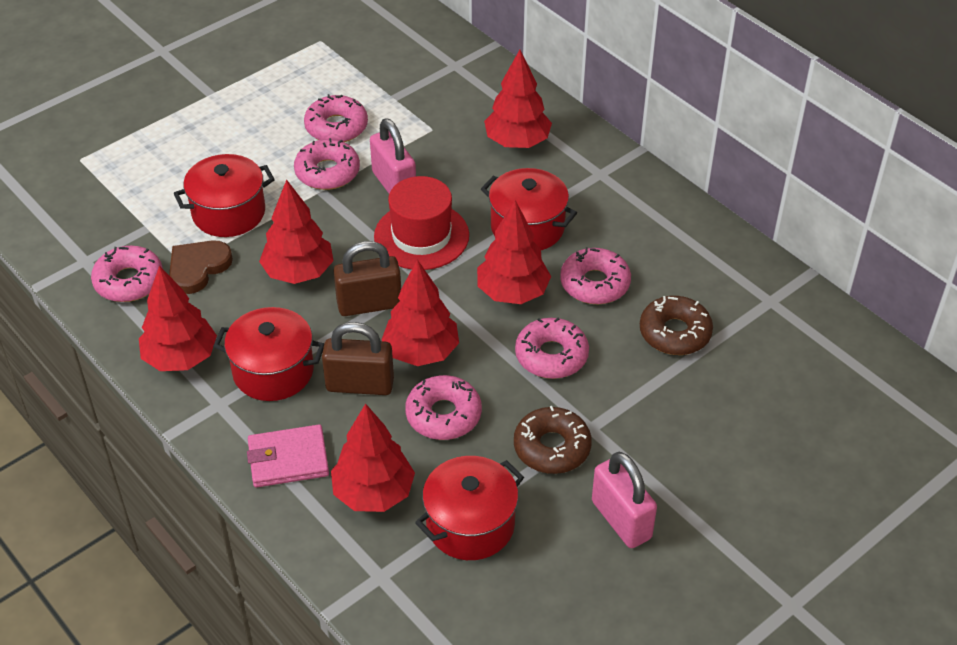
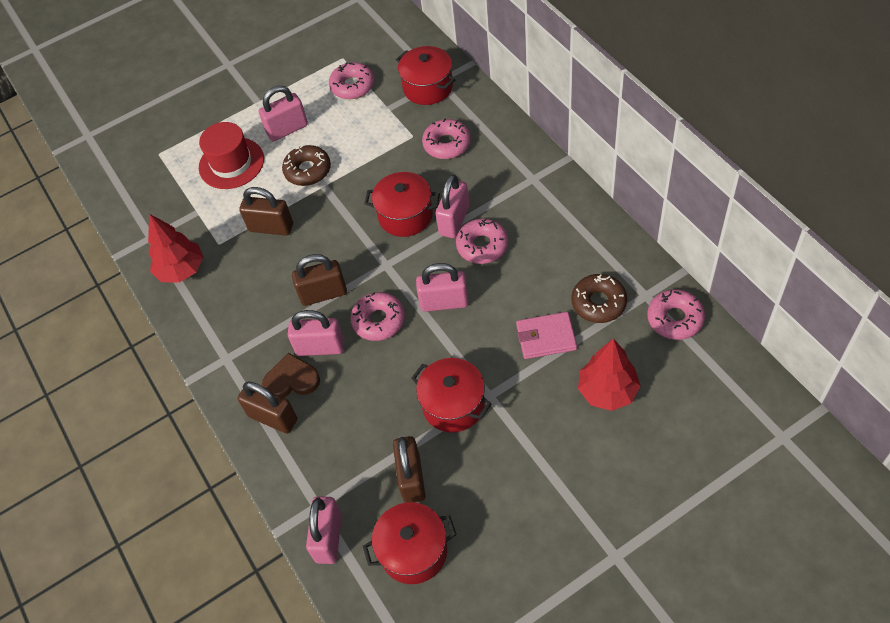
brown padlock: 2 -> 4
pink donut: 6 -> 5
pink padlock: 2 -> 5
red tree: 6 -> 2

